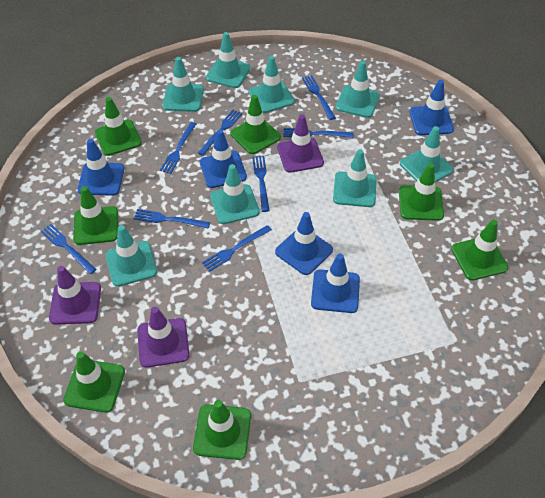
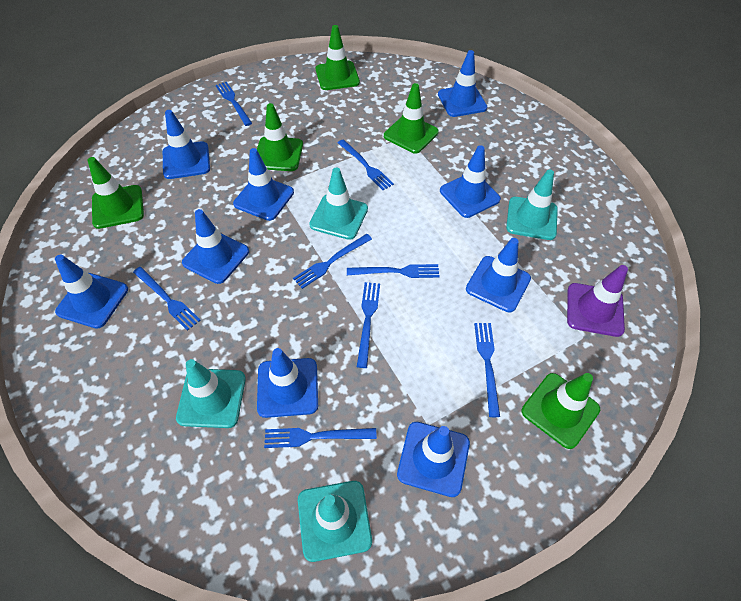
blue traffic cone: 5 -> 9
green traffic cone: 7 -> 5
purple traffic cone: 3 -> 1
turquoise traffic cone: 8 -> 4

